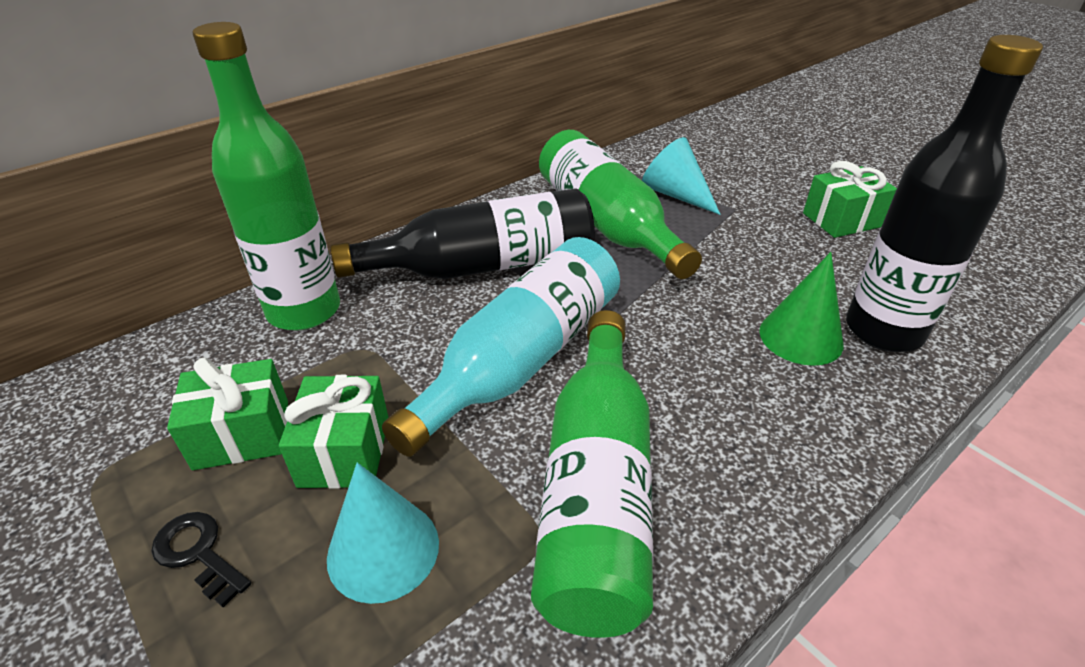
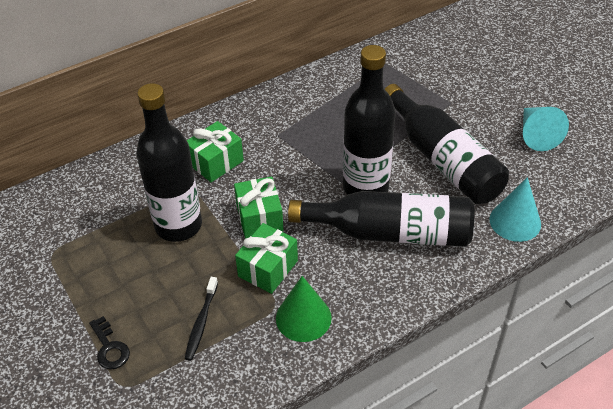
black bottle: 2 -> 4
black toothbrush: 0 -> 1
green bottle: 3 -> 0
turquoise bottle: 1 -> 0

